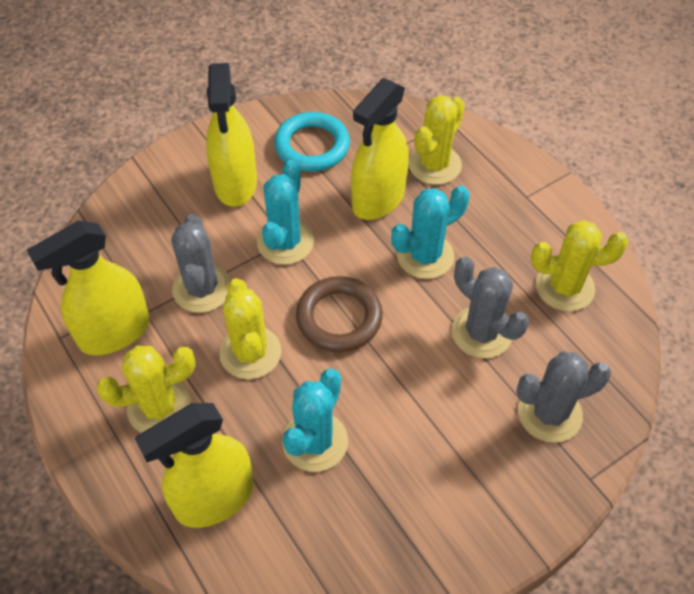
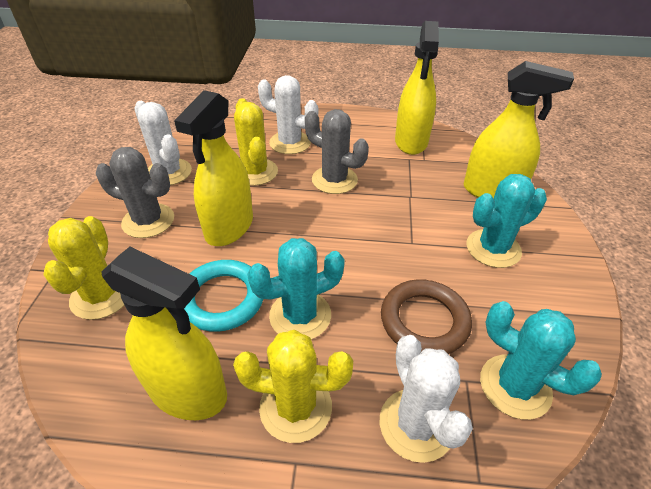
grey cactus: 3 -> 2
white cactus: 0 -> 3
yellow cactus: 4 -> 3

